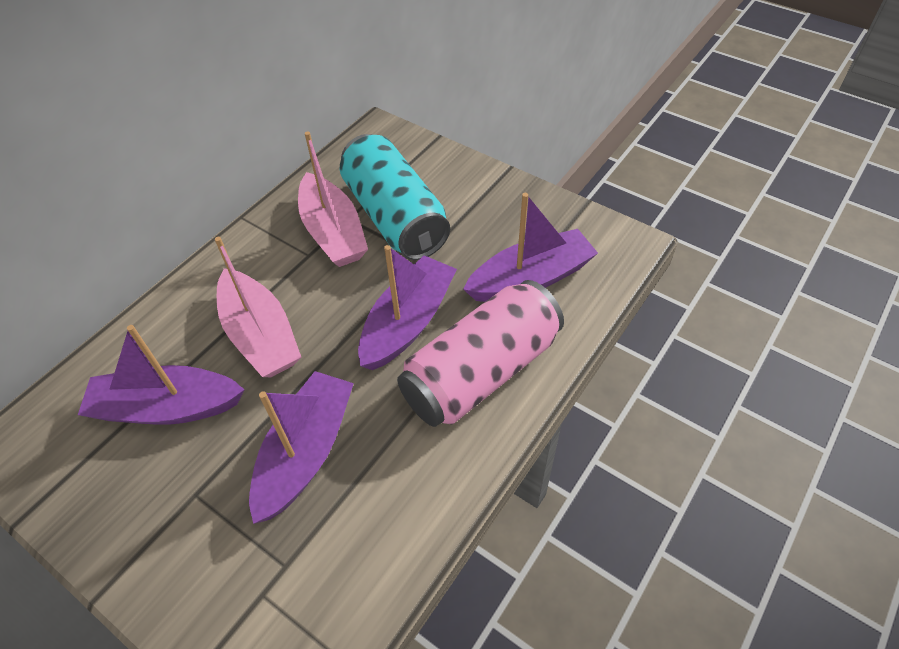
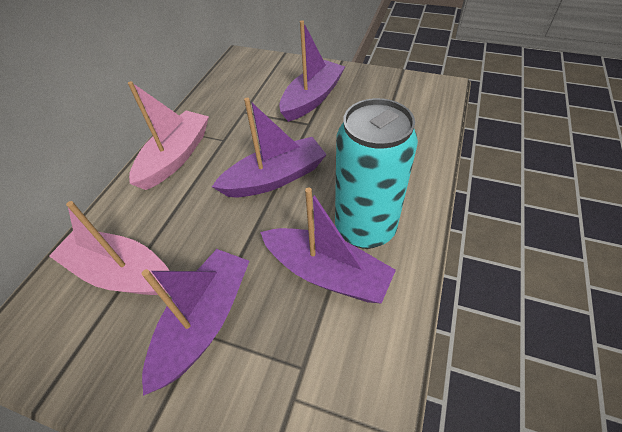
pink can: 1 -> 0

